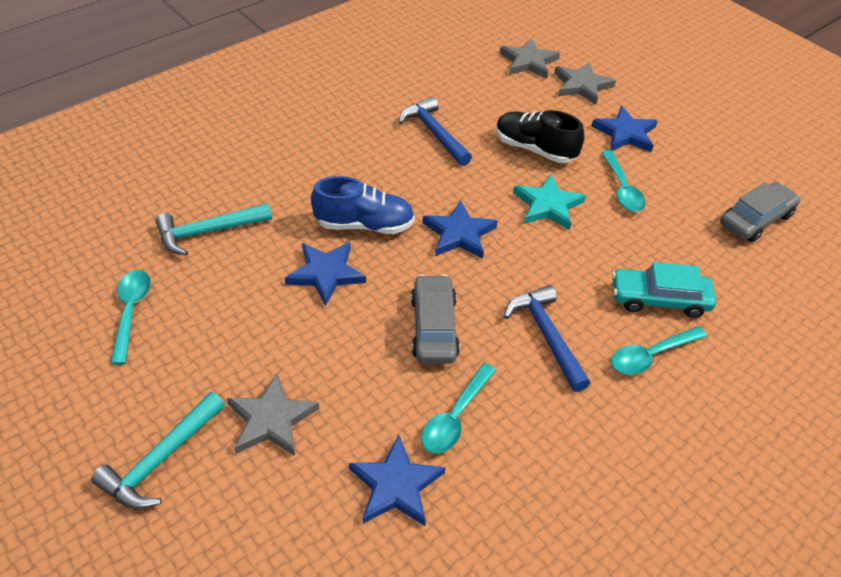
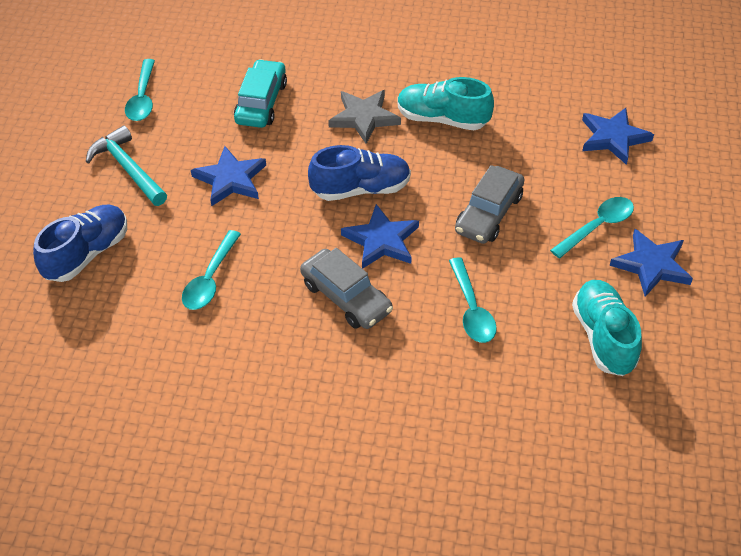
black shoe: 1 -> 0
blue hammer: 2 -> 0
blue shoe: 1 -> 2
grey star: 3 -> 1
turquoise hammer: 2 -> 1
turquoise shoe: 0 -> 2
turquoise star: 1 -> 0

